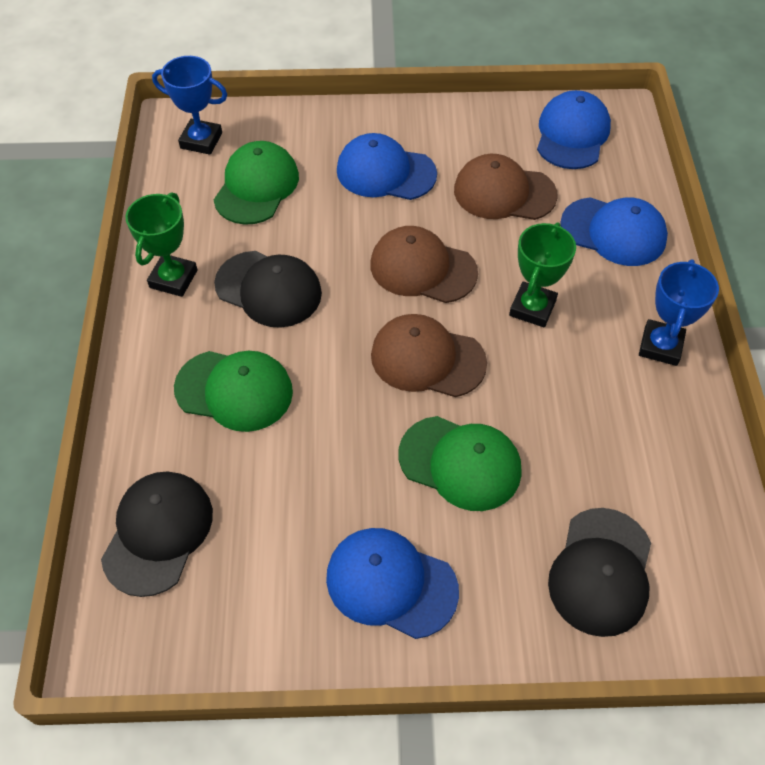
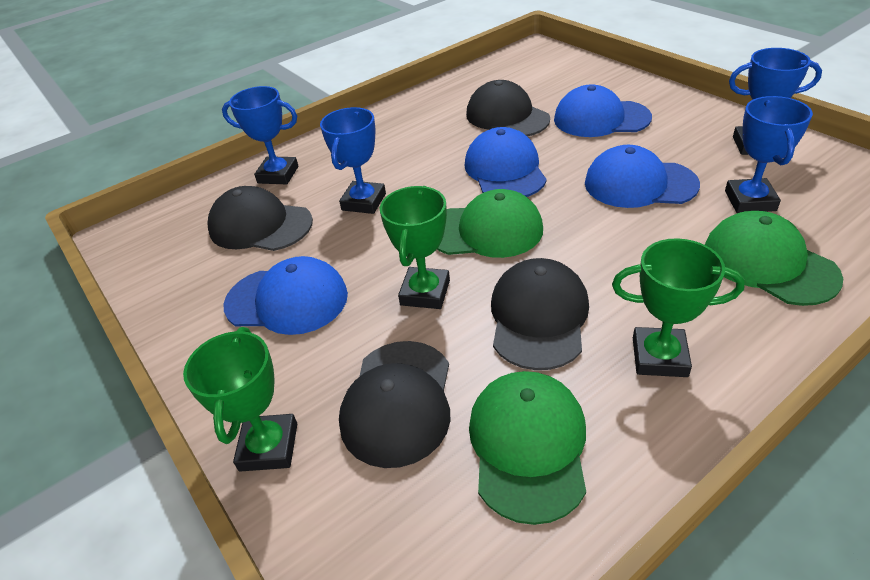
black cap: 3 -> 4
blue trophy: 2 -> 4
brown cap: 3 -> 0
green trophy: 2 -> 3

